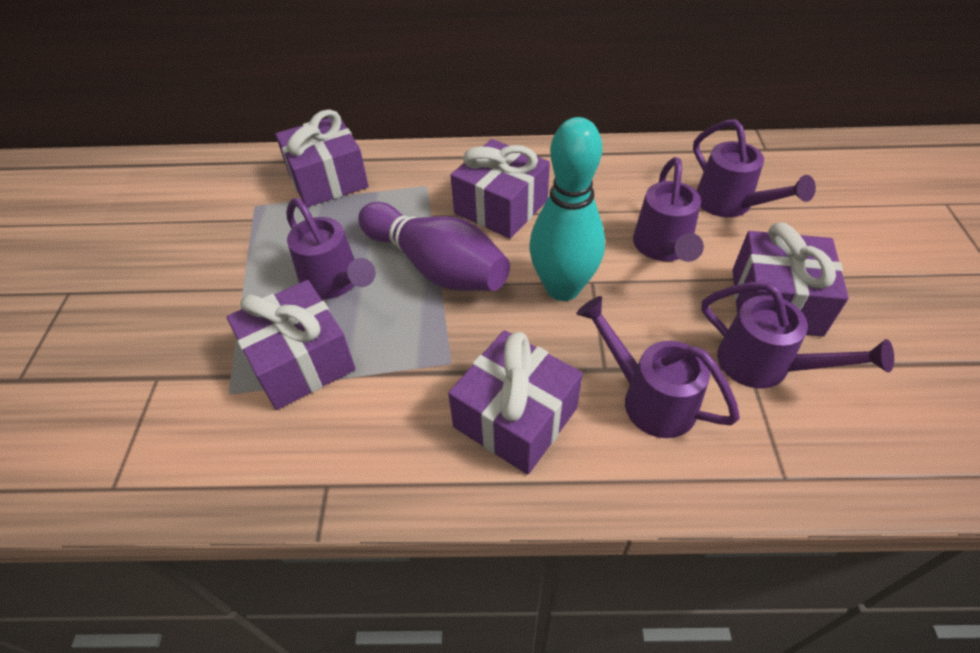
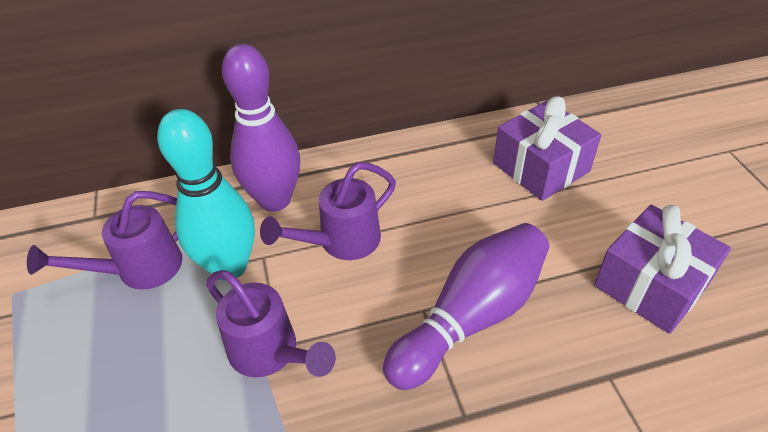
purple bowling pin: 1 -> 2
purple gift: 5 -> 2
purple watering can: 5 -> 3

